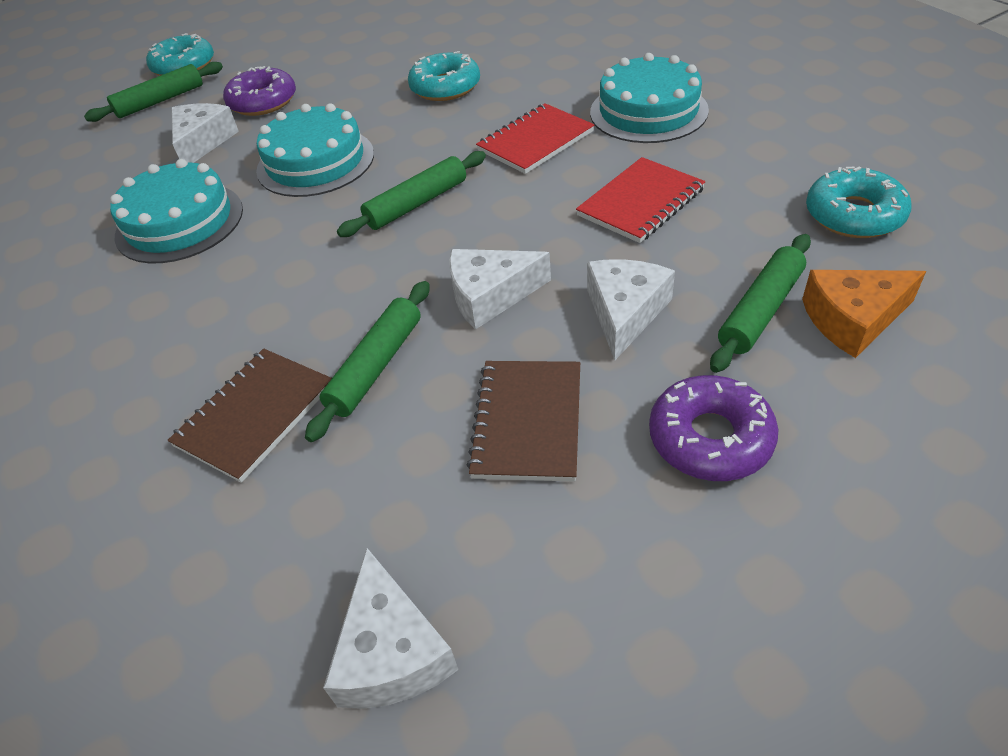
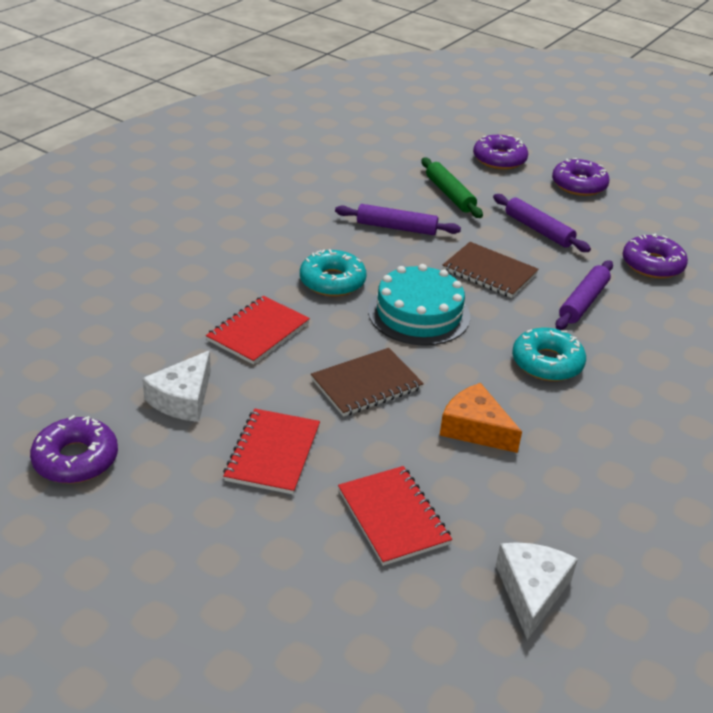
green rolling pin: 4 -> 1
purple donut: 2 -> 4
purple rolling pin: 0 -> 3
red notebook: 2 -> 3
turquoise cake: 3 -> 1
turquoise donut: 3 -> 2
white cheese: 4 -> 2

